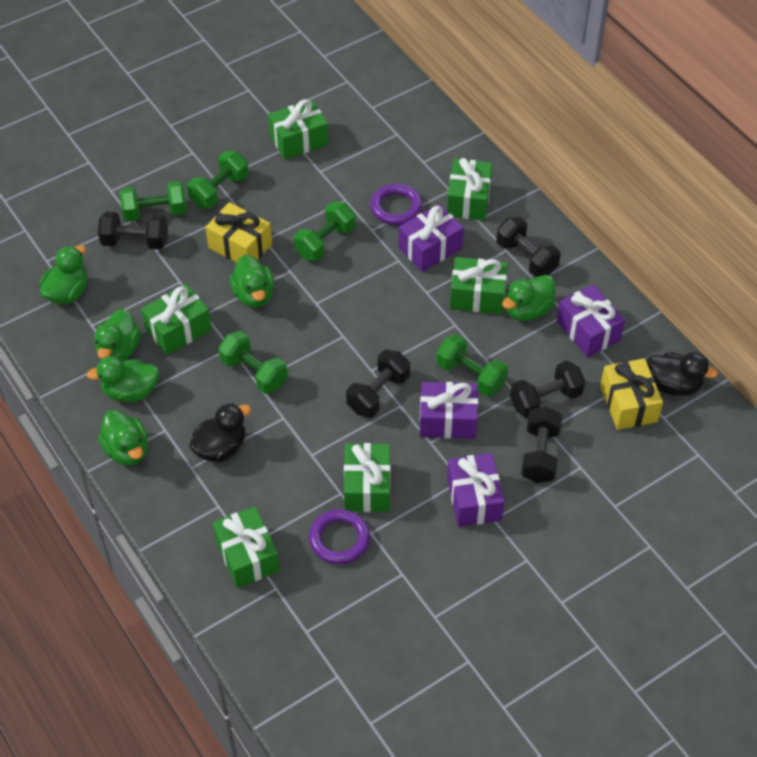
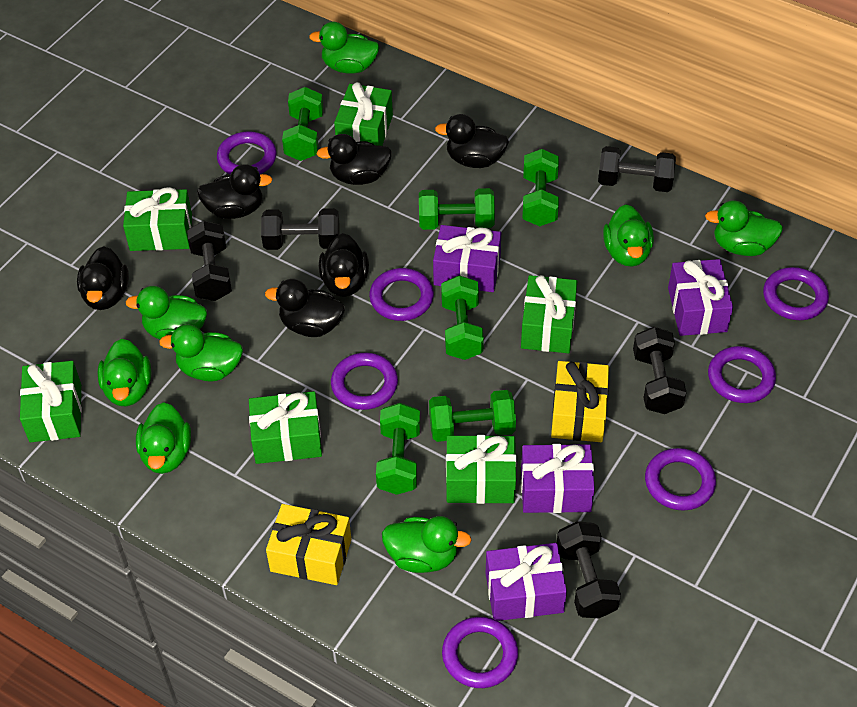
black duck: 2 -> 6
green duck: 6 -> 8
green dumbbell: 5 -> 6
purple ring: 2 -> 7

